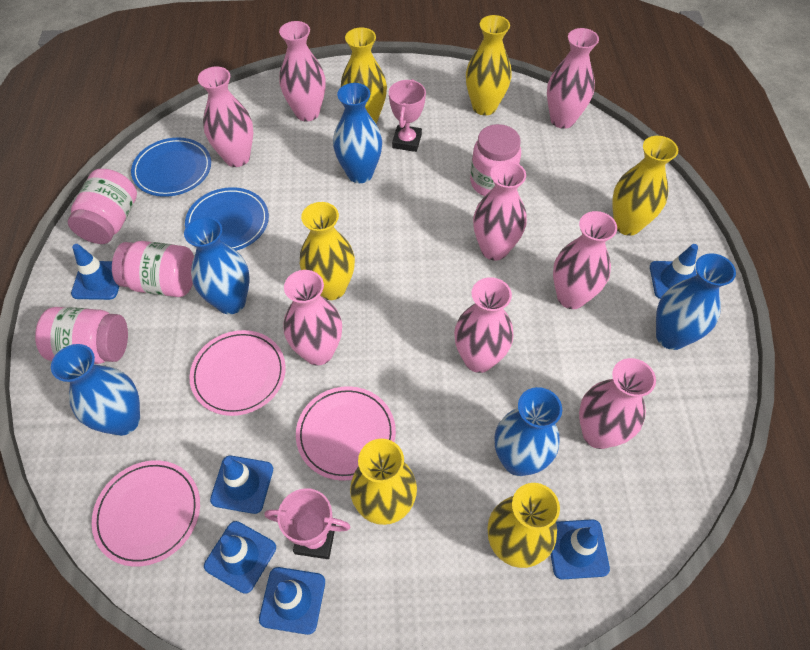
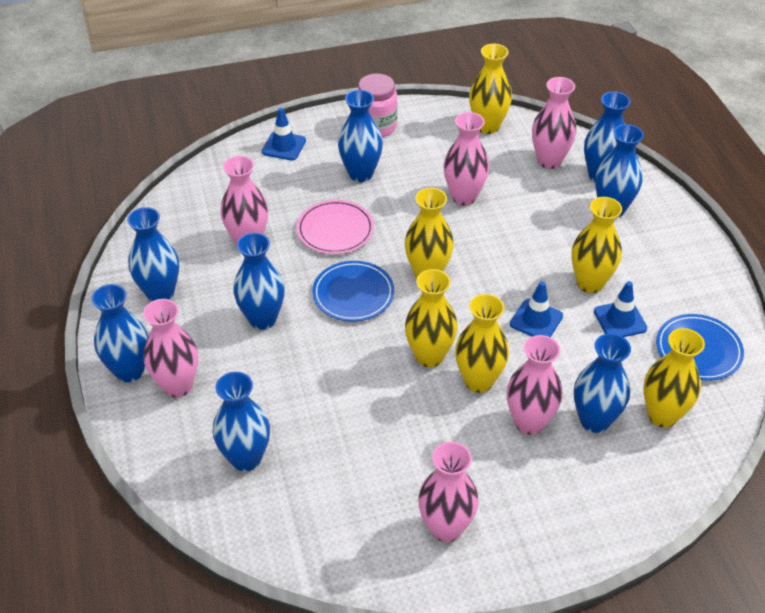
blue traffic cone: 6 -> 3
blue vase: 5 -> 8
pink jar: 4 -> 1
pink plate: 3 -> 1
pink trophy: 2 -> 0
pink vase: 8 -> 6

